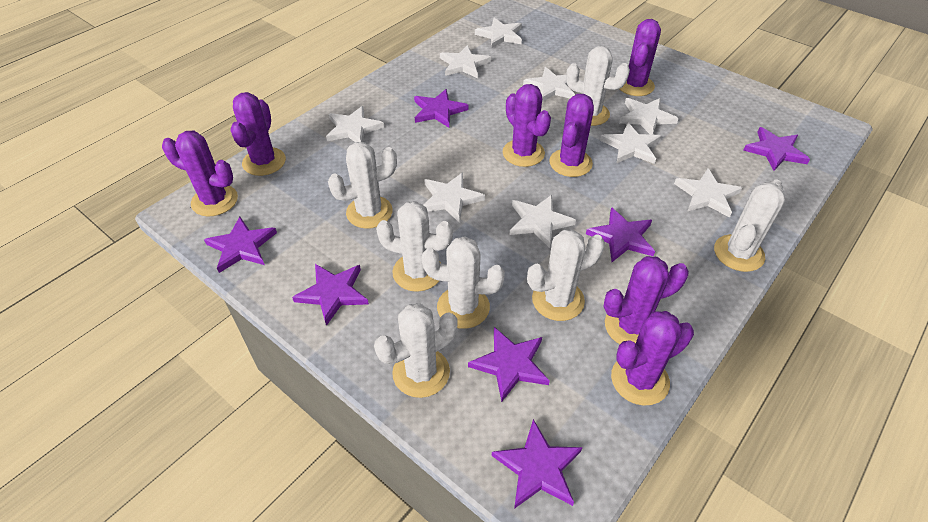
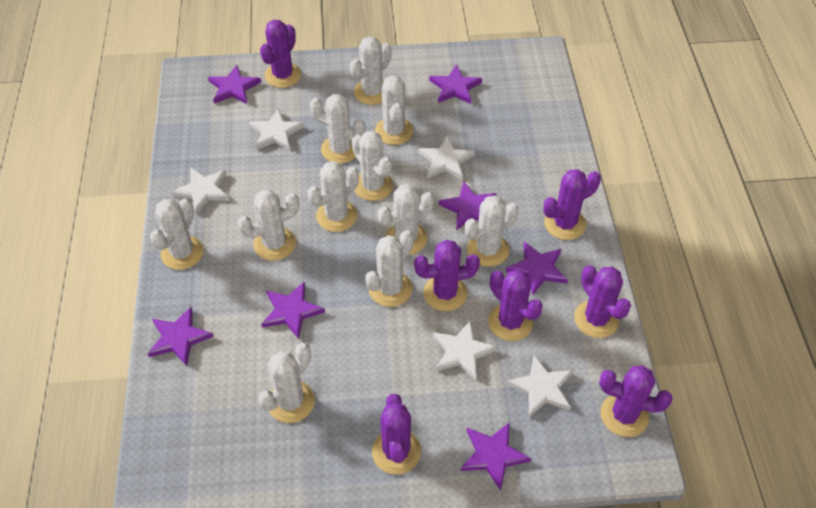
white cactus: 7 -> 11
white star: 9 -> 5

